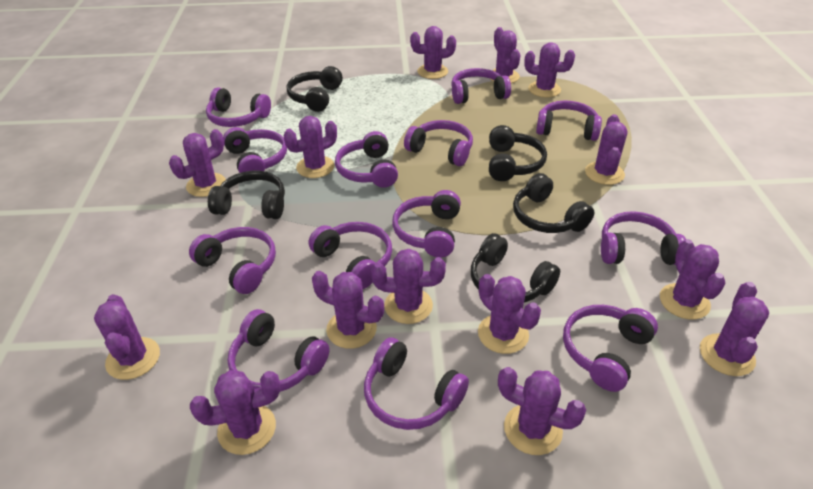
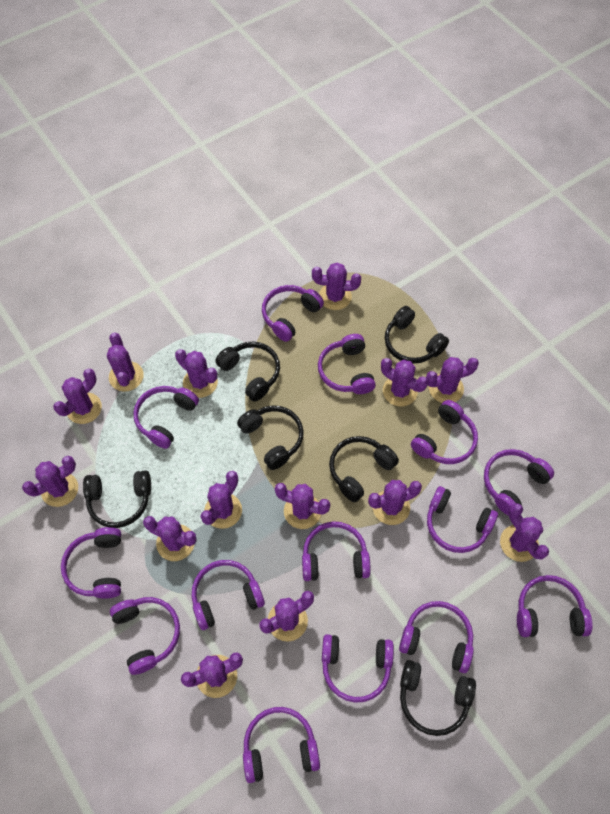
black headphones: 5 -> 6
purple headphones: 13 -> 14

